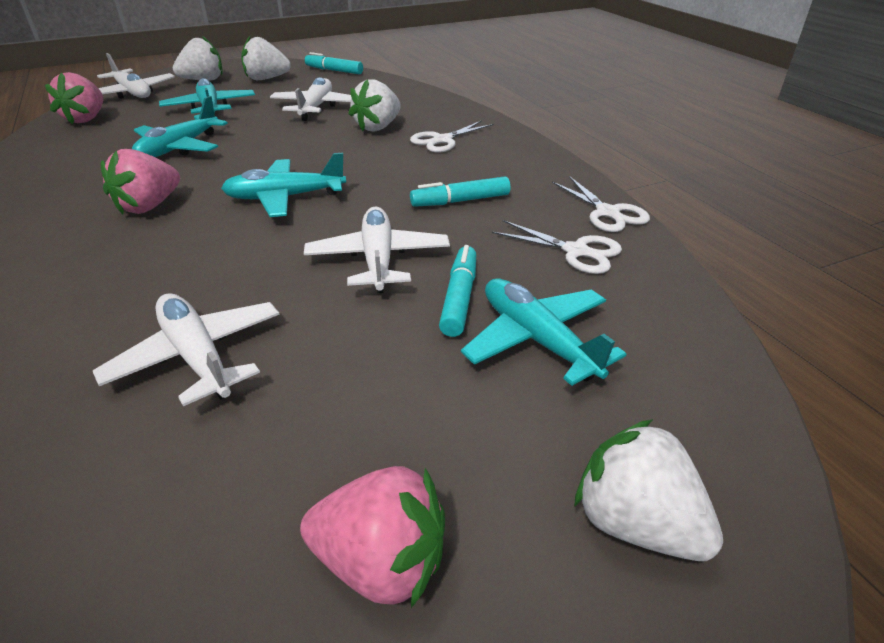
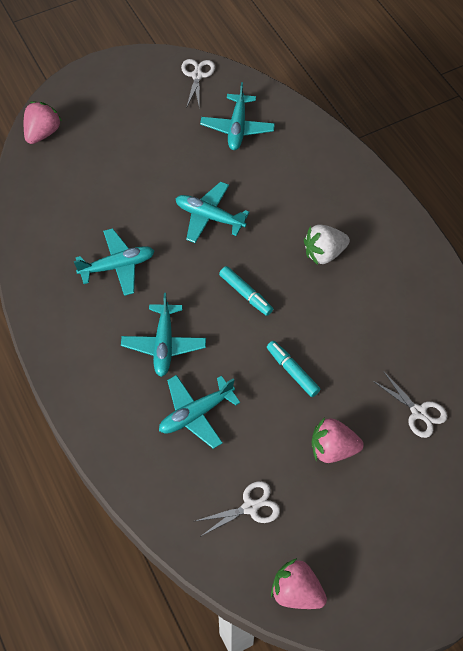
turquoise marker: 3 -> 2
turquoise plane: 4 -> 5
white plane: 4 -> 0
white strawberry: 4 -> 1

